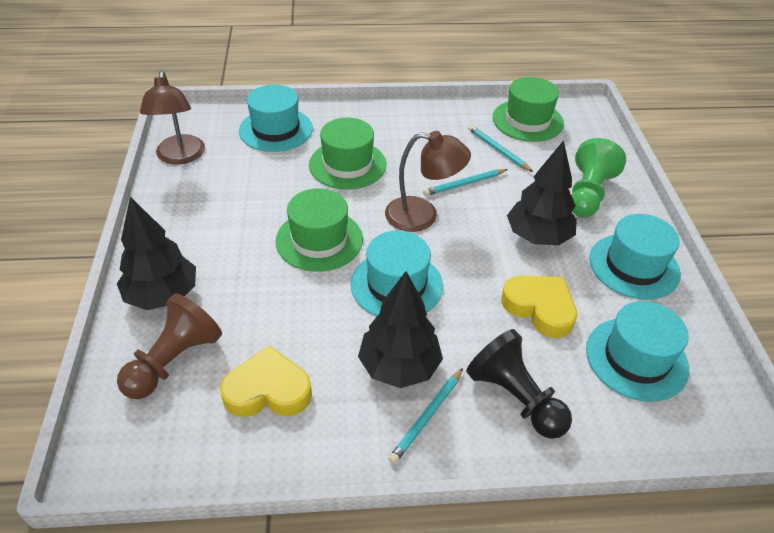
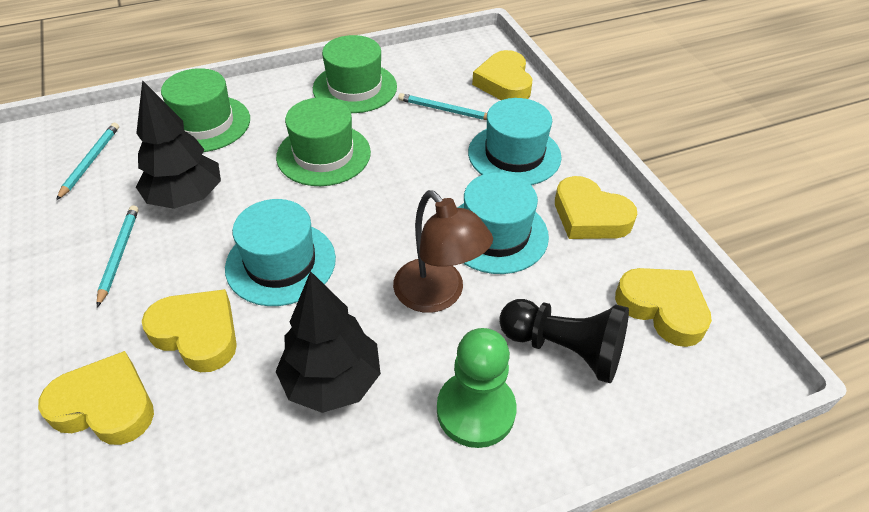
black tree: 3 -> 2
brown lamp: 2 -> 1
brown pawn: 1 -> 0
turquoise hat: 4 -> 3
yellow heart: 2 -> 5

